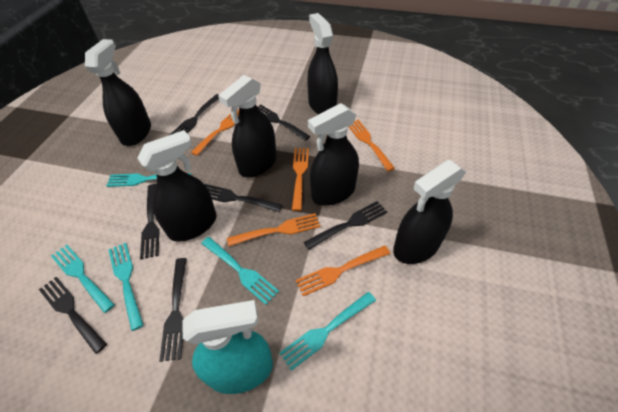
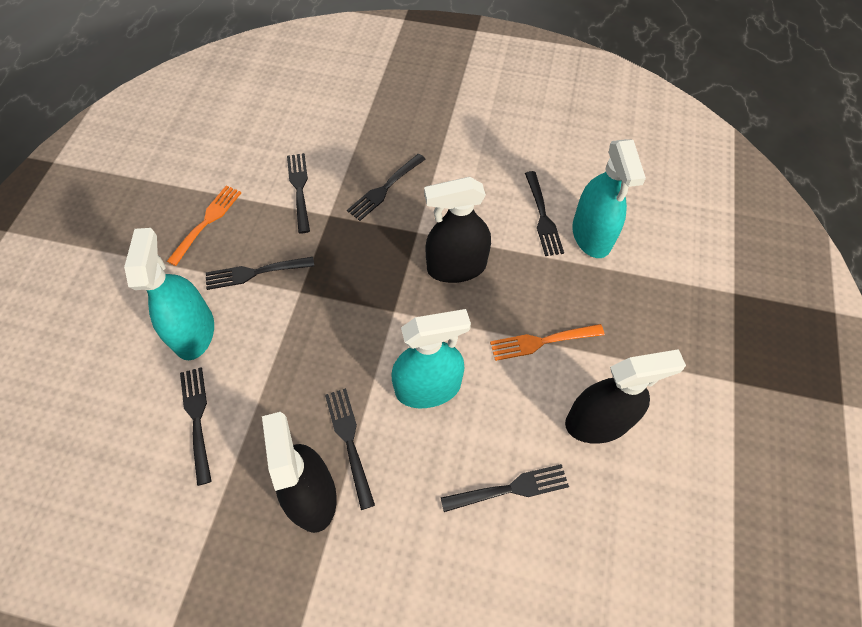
black spray bottle: 6 -> 3
orange fork: 5 -> 2
turquoise fork: 5 -> 0
turquoise spray bottle: 1 -> 3

